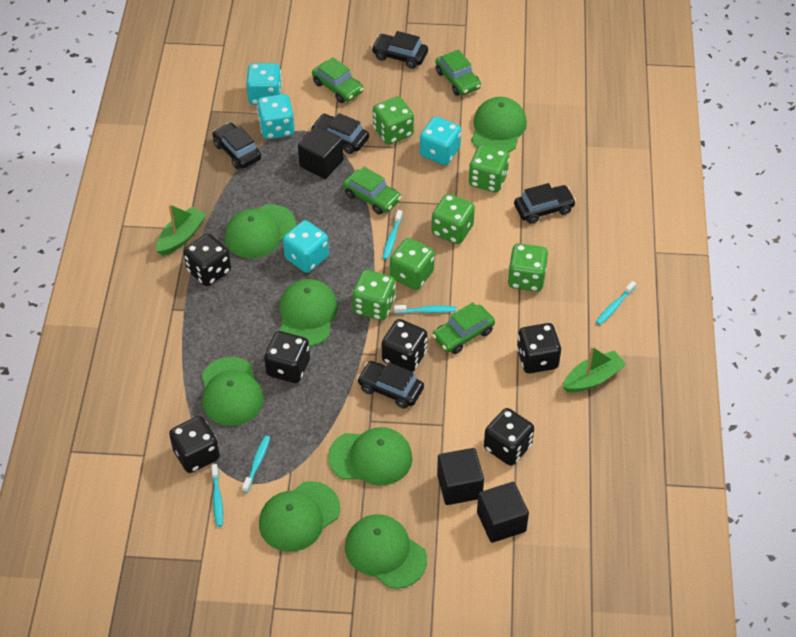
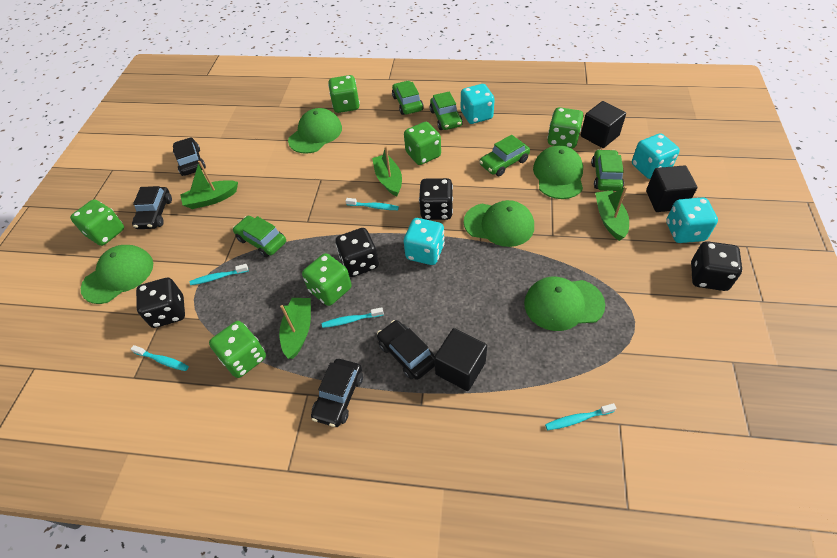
black car: 5 -> 4
black dice: 6 -> 4
green boat: 2 -> 4
green cap: 7 -> 5
green car: 4 -> 5

